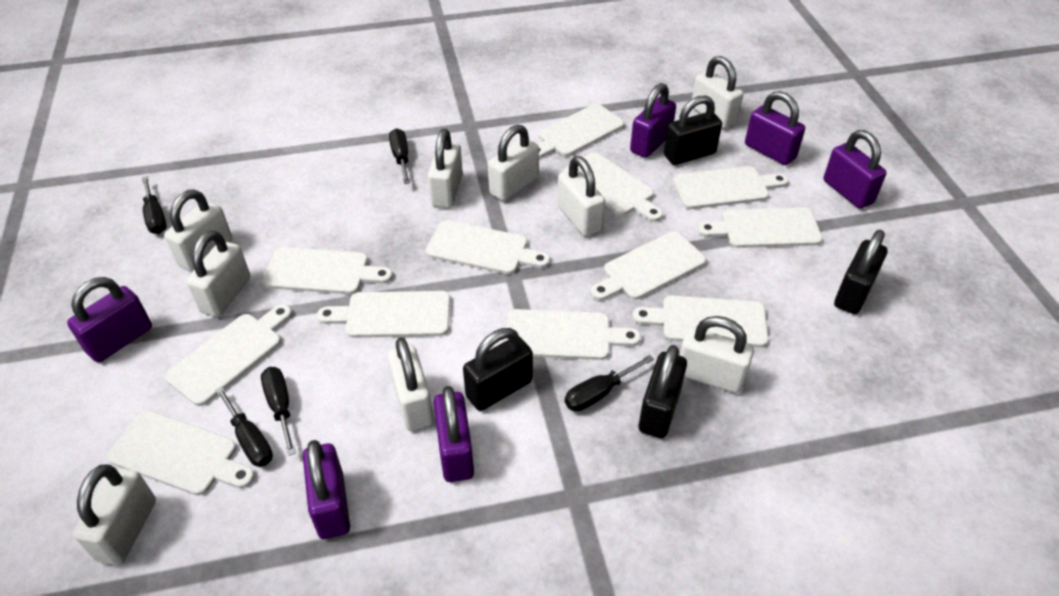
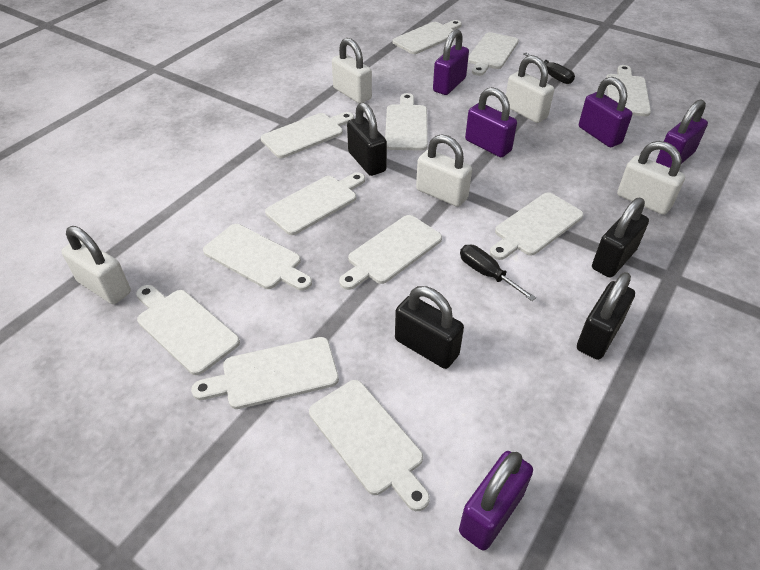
black screwdriver: 5 -> 2
purple padlock: 6 -> 5
white padlock: 9 -> 5

